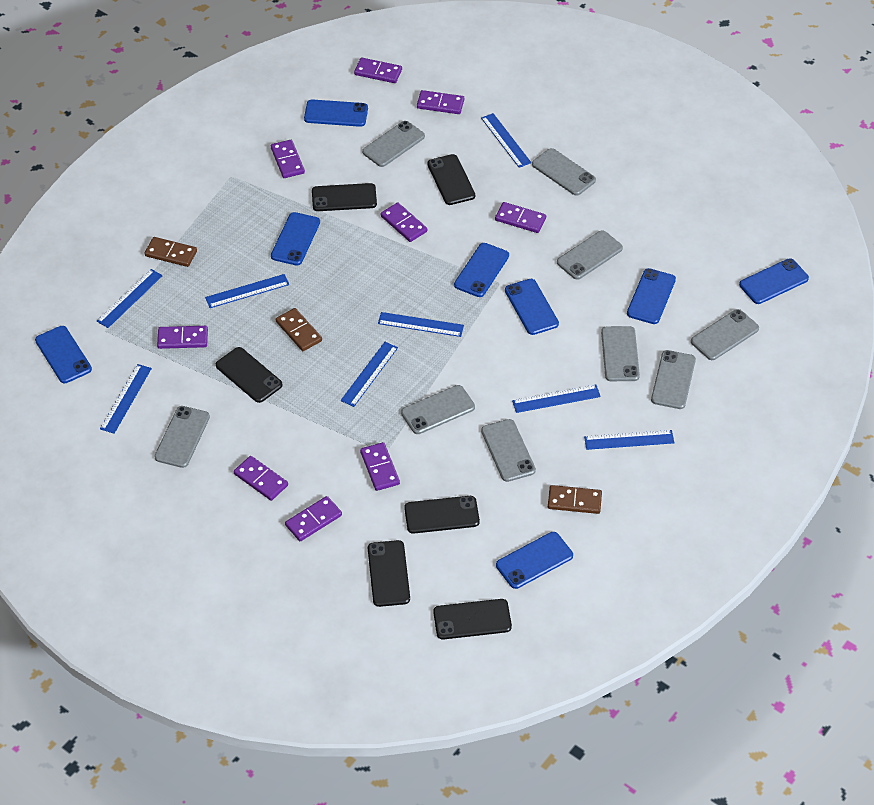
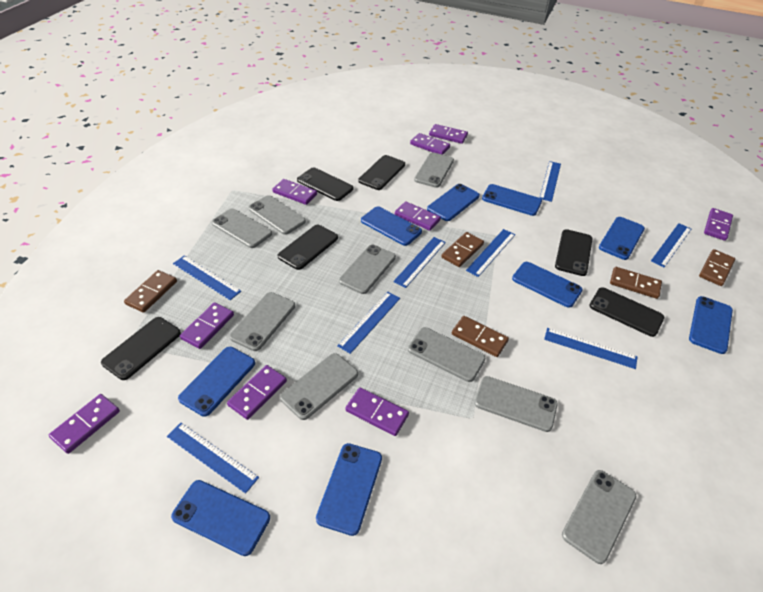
blue phone: 8 -> 9
brown domino: 3 -> 5

